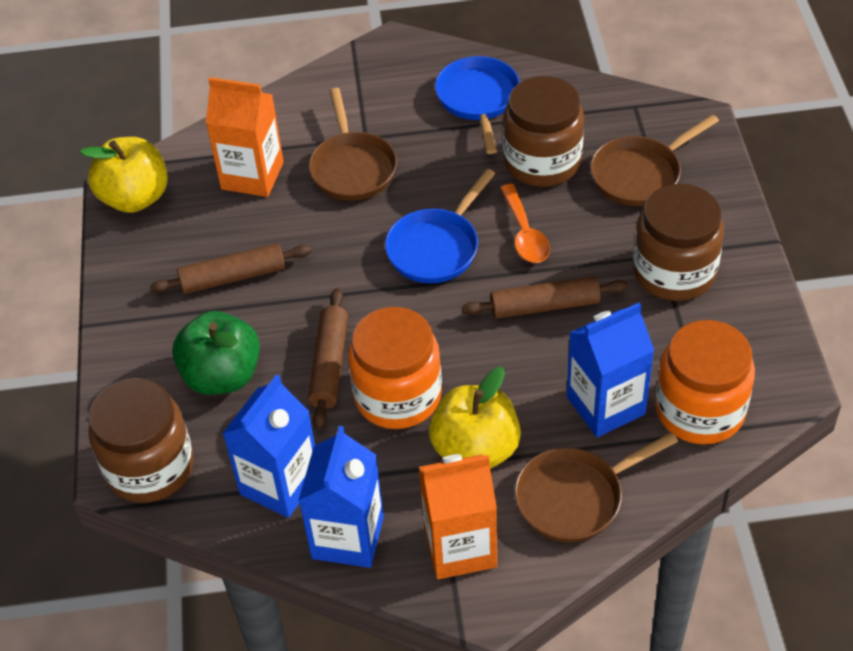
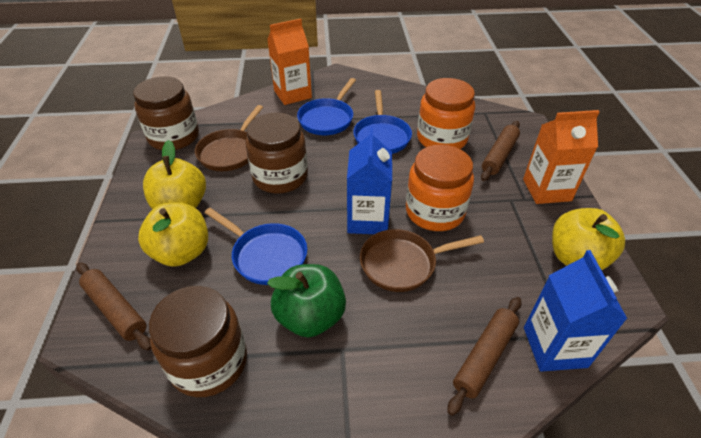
blue carton: 3 -> 2
blue pan: 2 -> 3
brown pan: 3 -> 2
orange spoon: 1 -> 0
yellow apple: 2 -> 3

